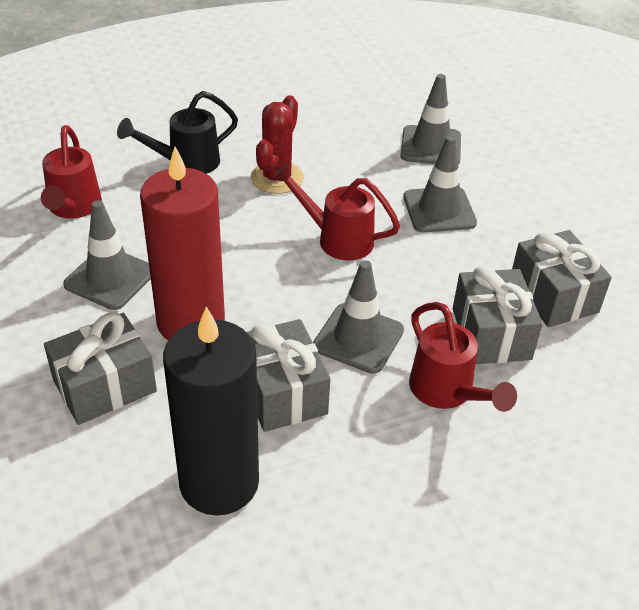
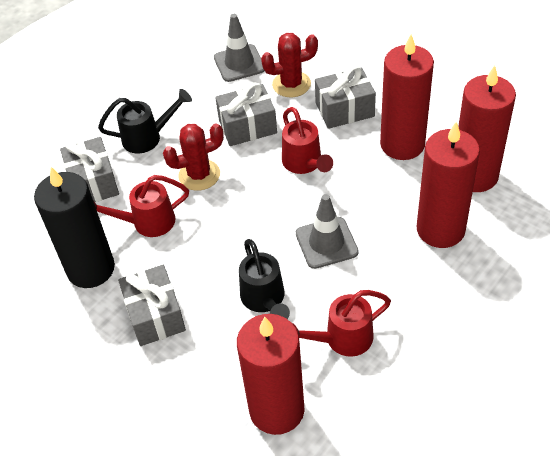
black watering can: 1 -> 2
grey traffic cone: 4 -> 2
red cactus: 1 -> 2
red candle: 1 -> 4

